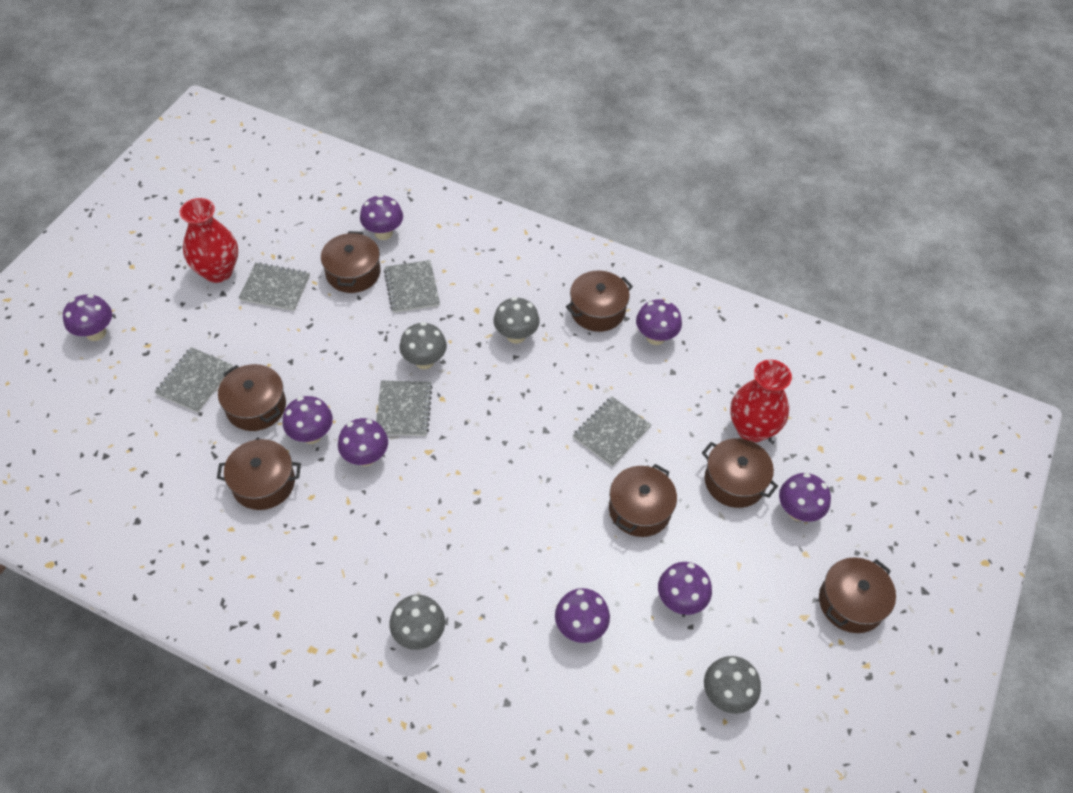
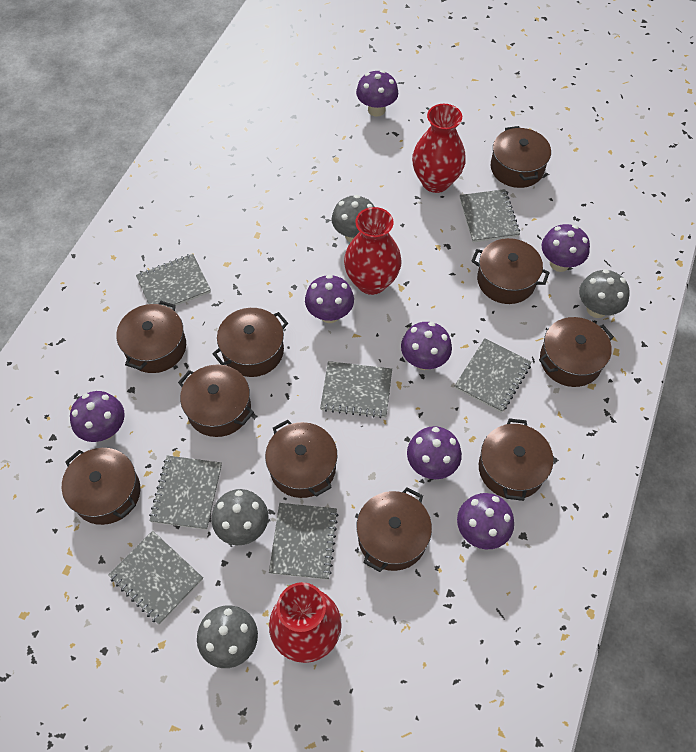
brown pot: 7 -> 10
grey notebook: 5 -> 7
purple mushroom: 8 -> 7
red vase: 2 -> 3

